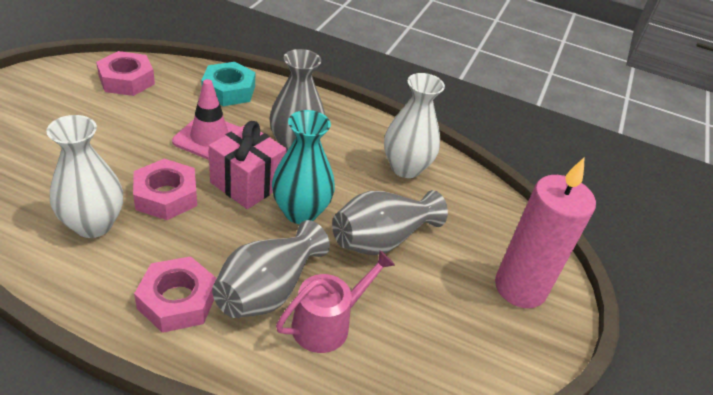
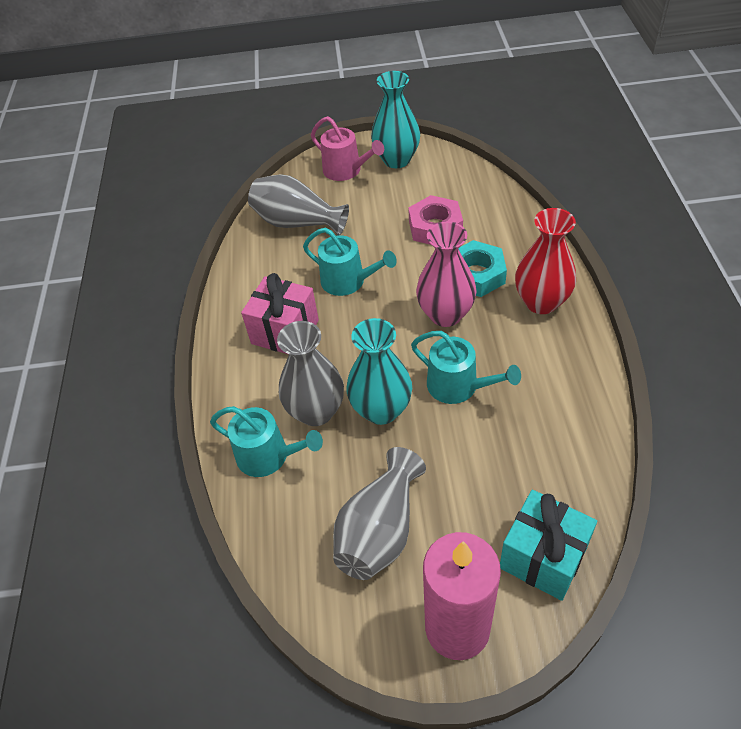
pink nut: 3 -> 1
pink traffic cone: 1 -> 0
pink vase: 0 -> 1
red vase: 0 -> 1
turquoise gift: 0 -> 1
turquoise vase: 1 -> 2
turquoise watering can: 0 -> 3
white vase: 2 -> 0

